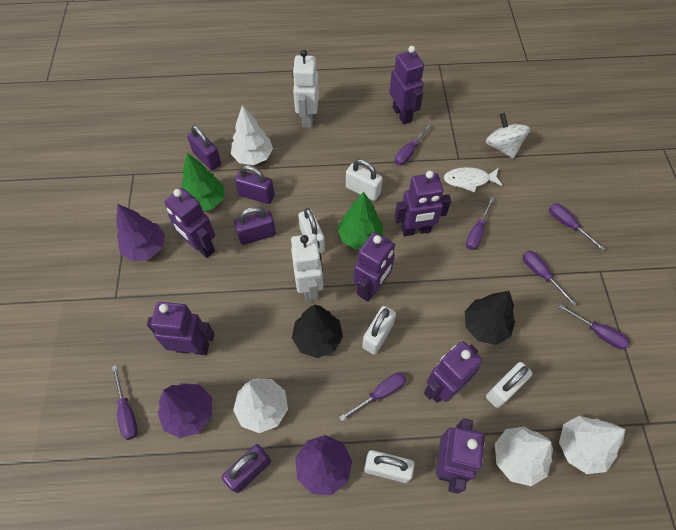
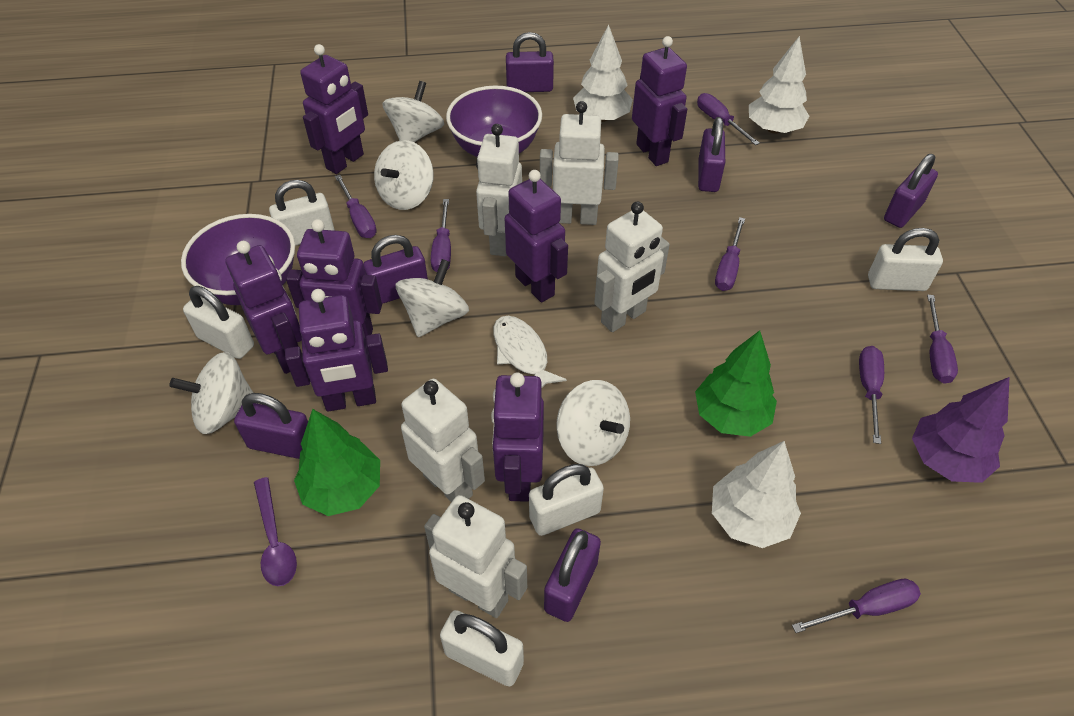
black tree: 2 -> 0
purple bowl: 0 -> 2
purple padlock: 4 -> 6
purple spoon: 0 -> 1
purple tree: 3 -> 1
white robot: 2 -> 5
white spinning top: 1 -> 5
white tree: 4 -> 3

